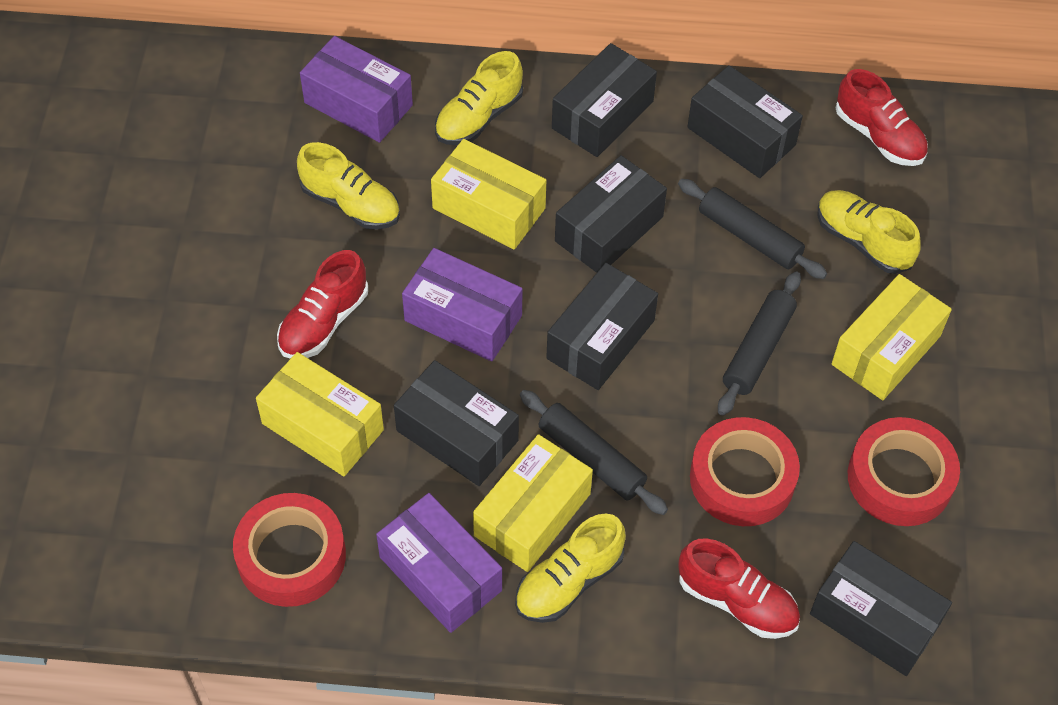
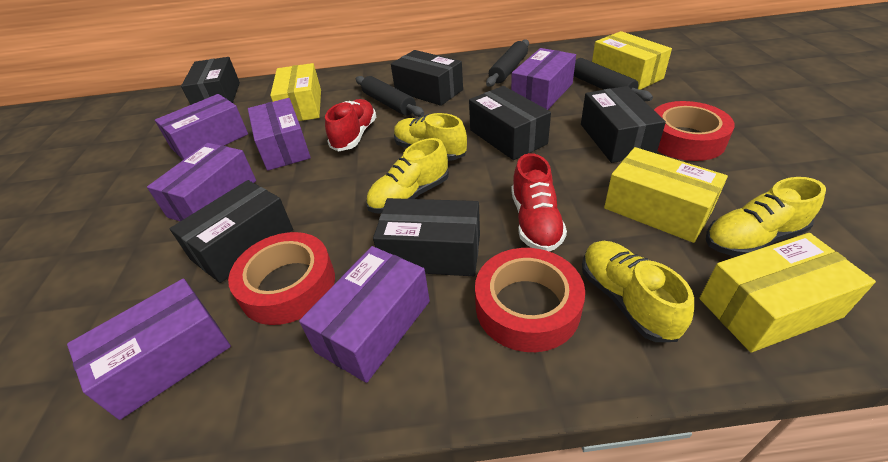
purple box: 3 -> 6
red shoe: 3 -> 2

